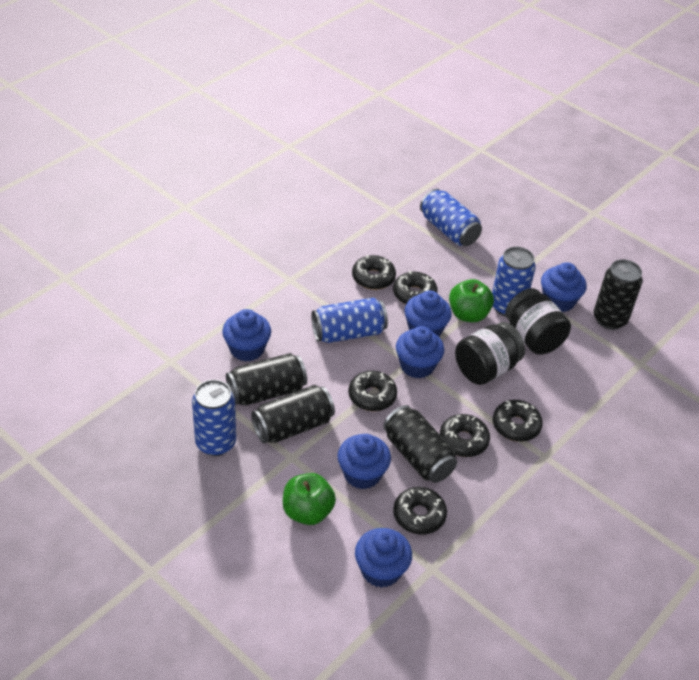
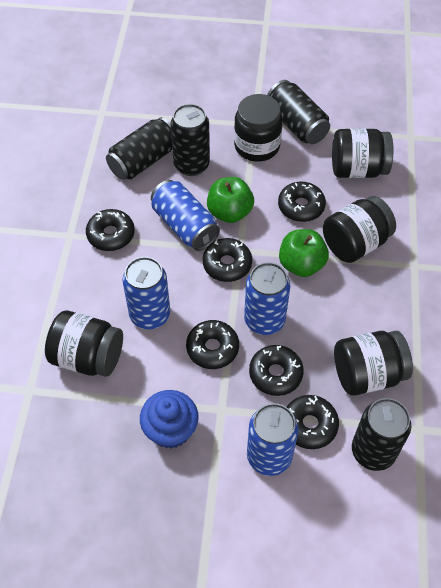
black jar: 2 -> 5
blue cupcake: 6 -> 1

